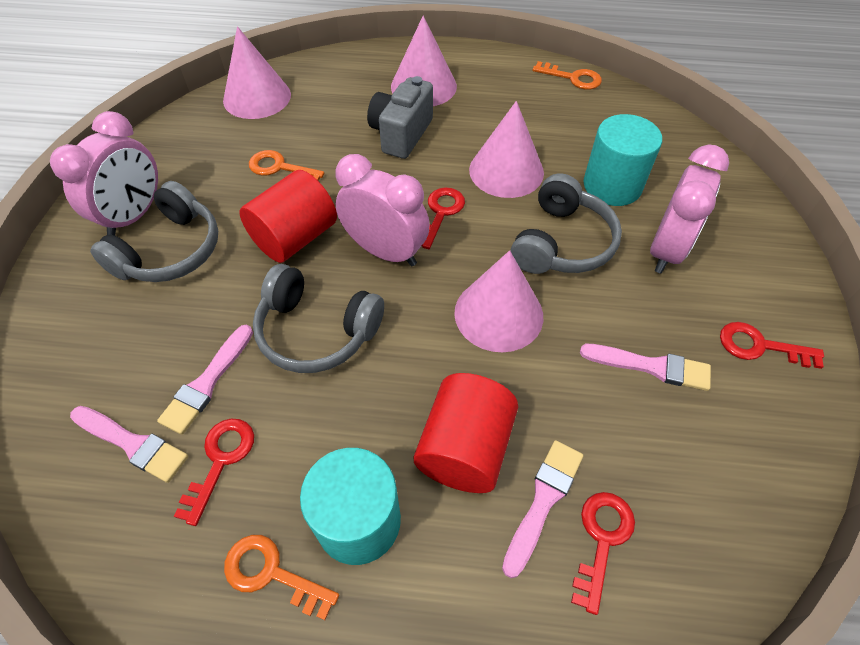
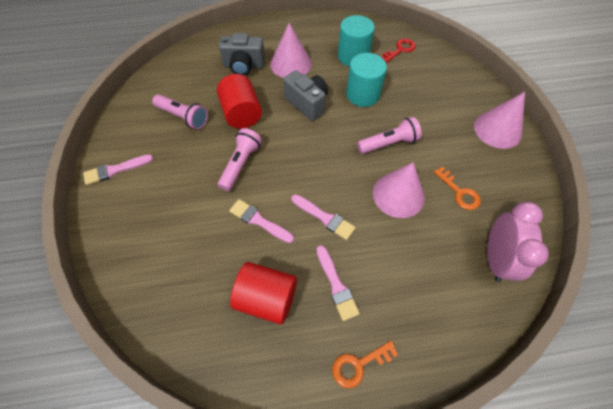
grey camera: 1 -> 2
grey headphones: 3 -> 0
orange key: 3 -> 2
pink clock: 3 -> 1
pink cone: 4 -> 3
pink flashlight: 0 -> 3
red key: 4 -> 1

